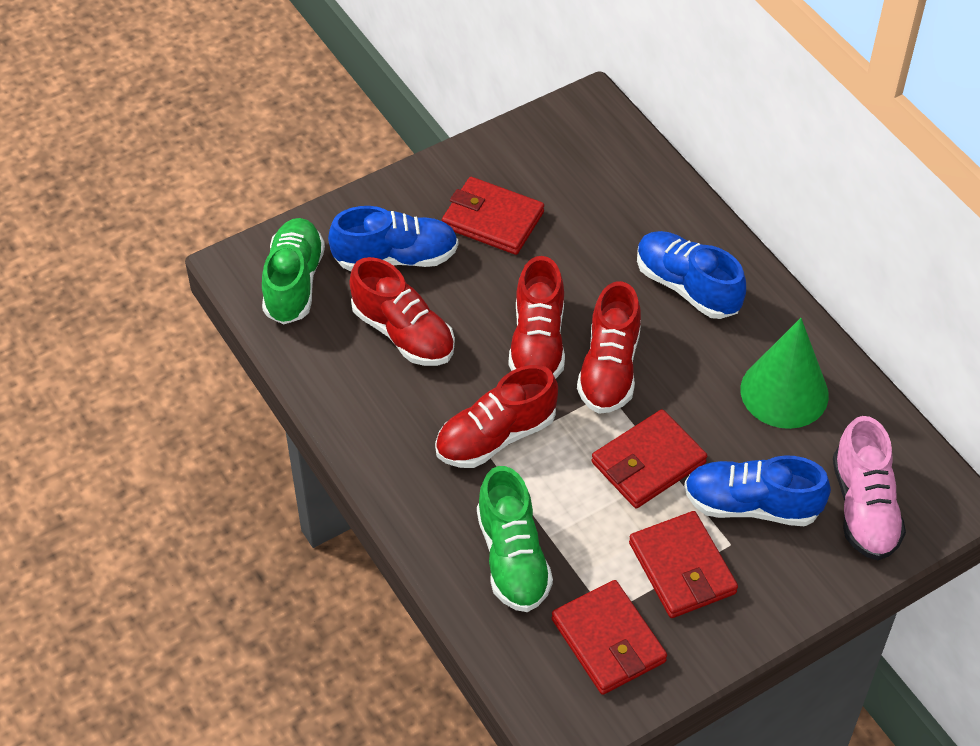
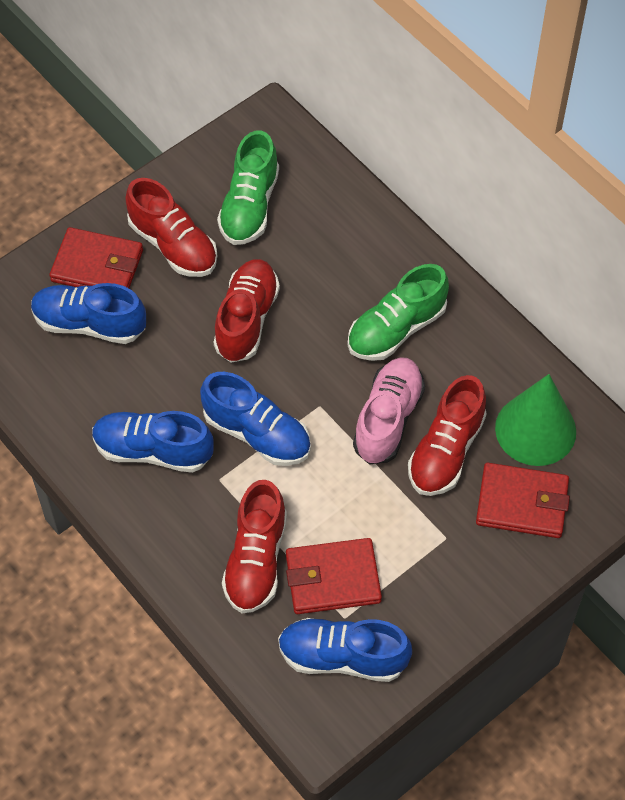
blue shoe: 3 -> 4
red wallet: 4 -> 3

